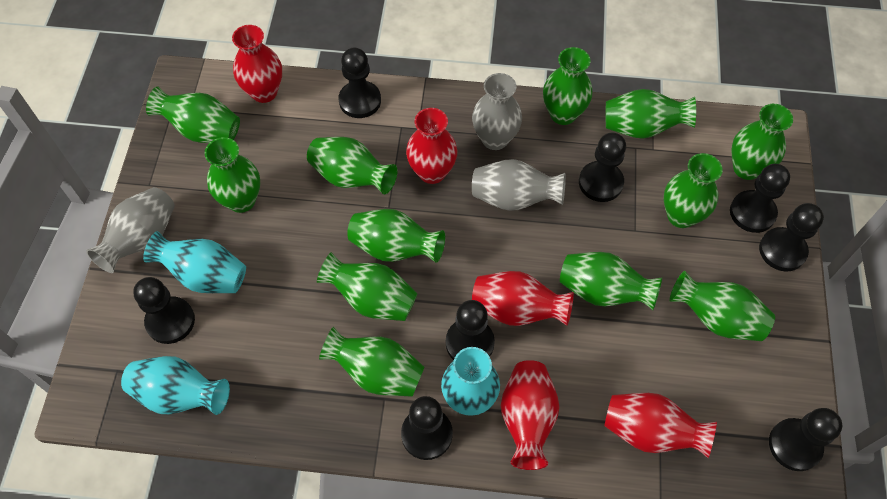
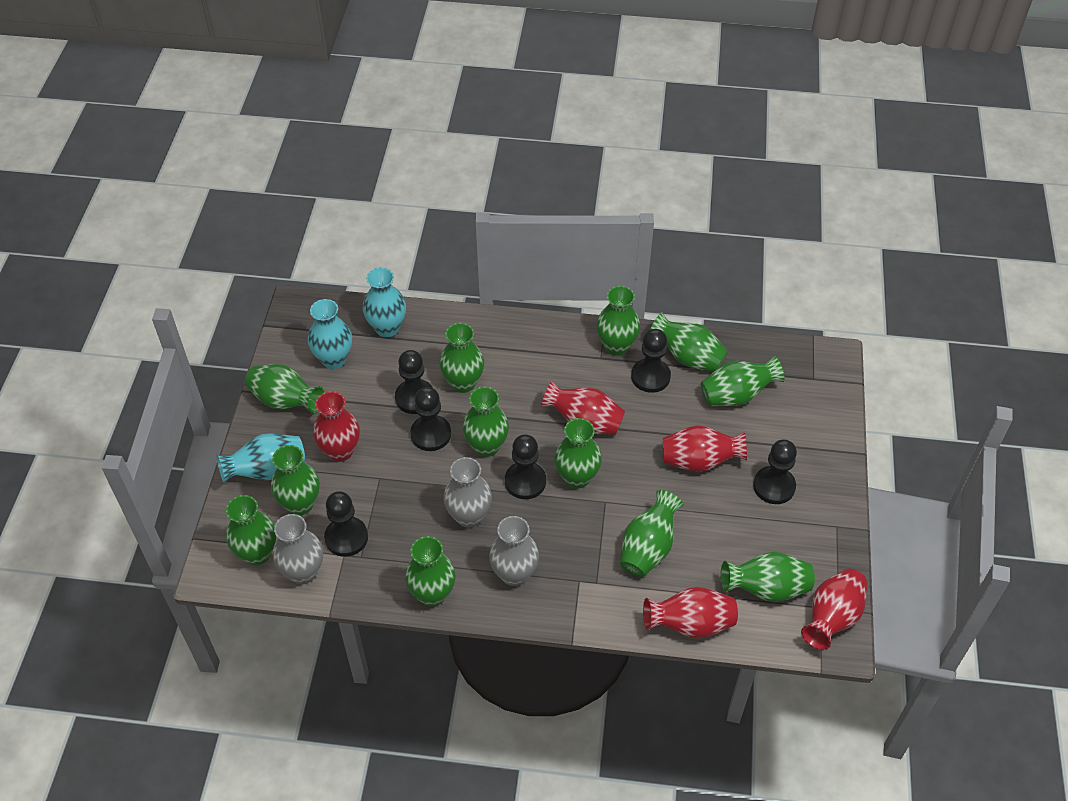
black pawn: 8 -> 6

